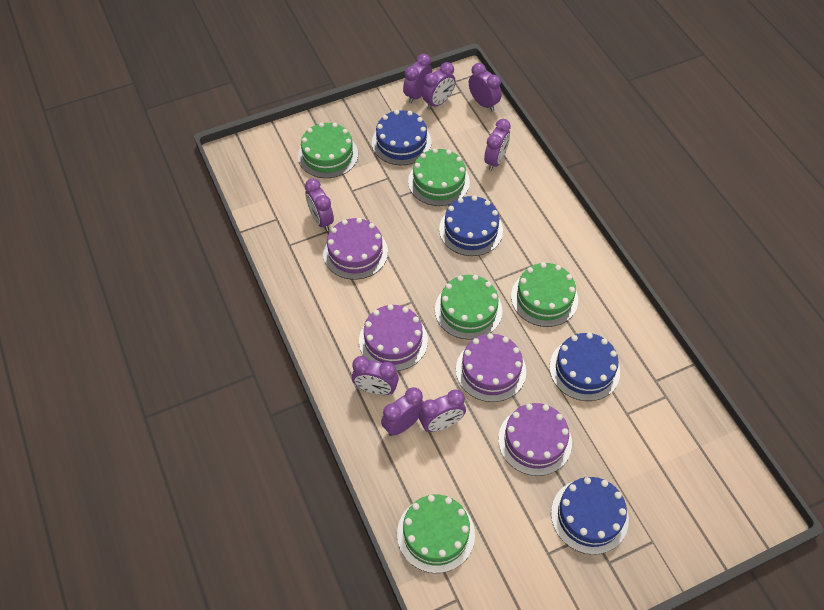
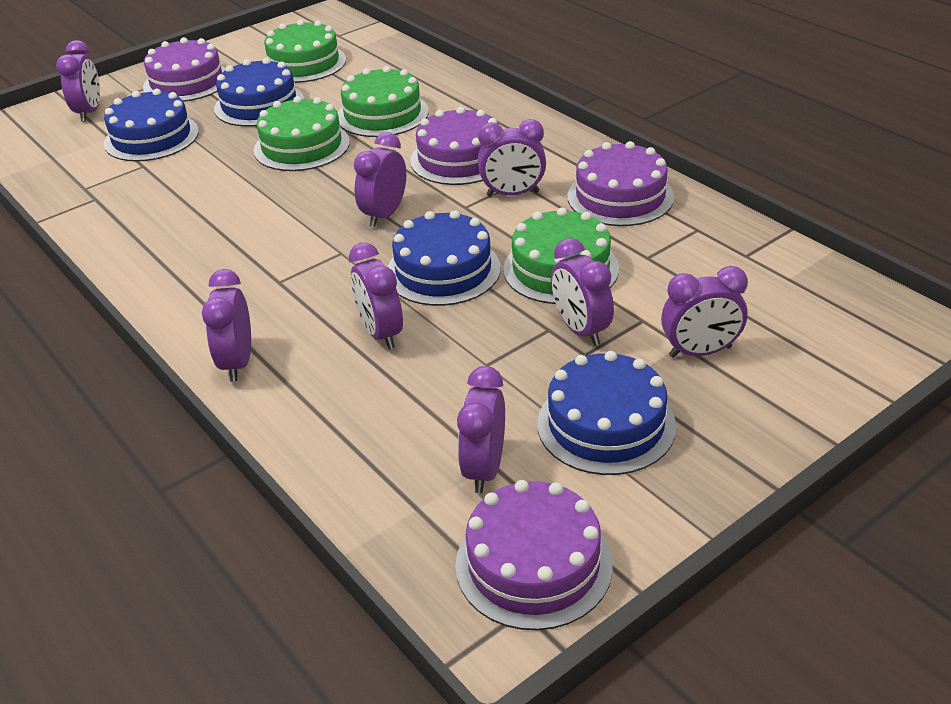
green cake: 5 -> 4

